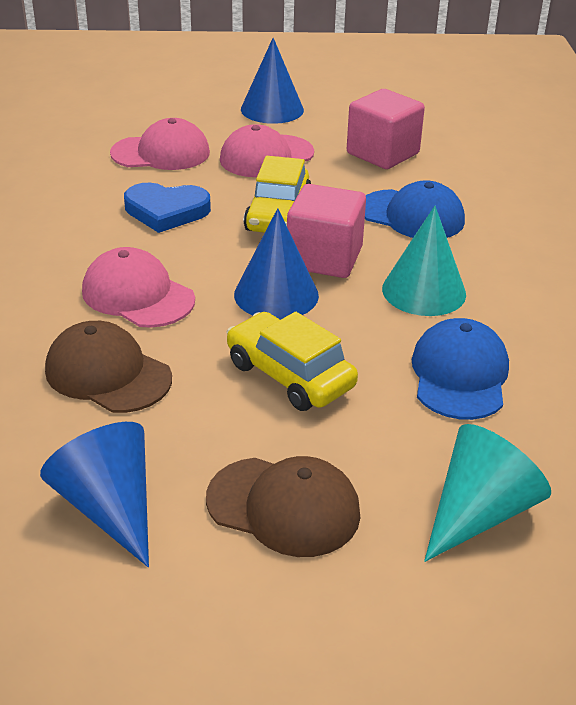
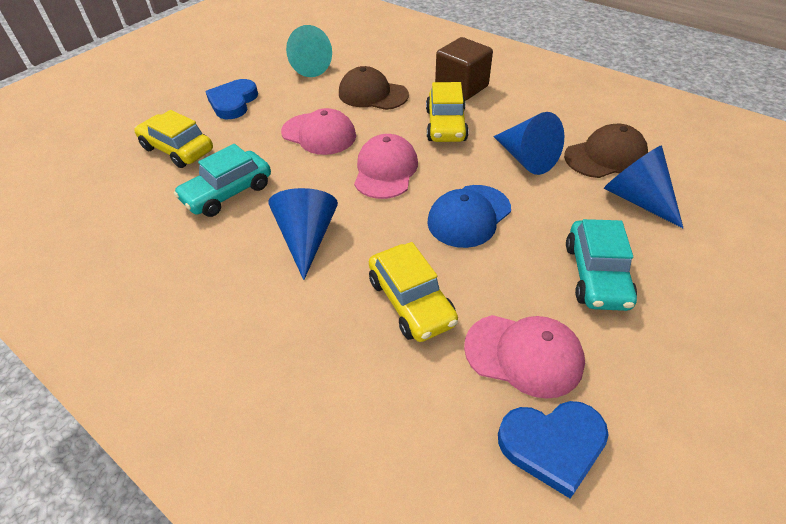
blue cap: 2 -> 1
blue heart: 1 -> 2
brown cube: 0 -> 1
pink cube: 2 -> 0
turquoise car: 0 -> 2
turquoise cone: 2 -> 1
yellow car: 2 -> 3

